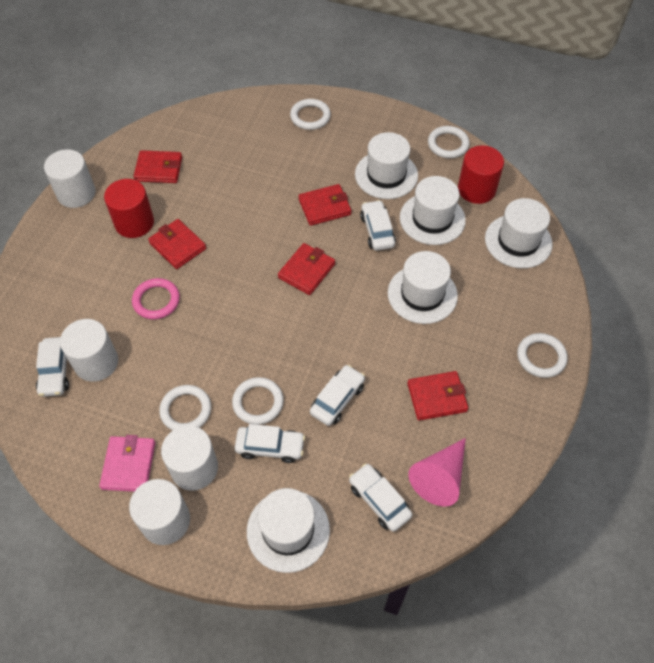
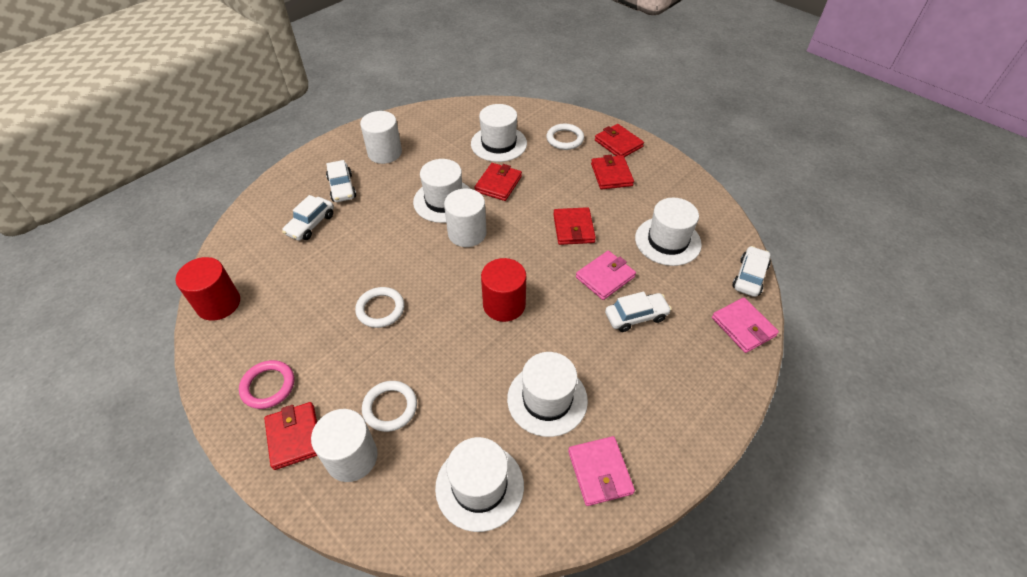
pink cone: 1 -> 0
pink wallet: 1 -> 3
white car: 5 -> 4
white cylinder: 4 -> 3
white ring: 5 -> 3

